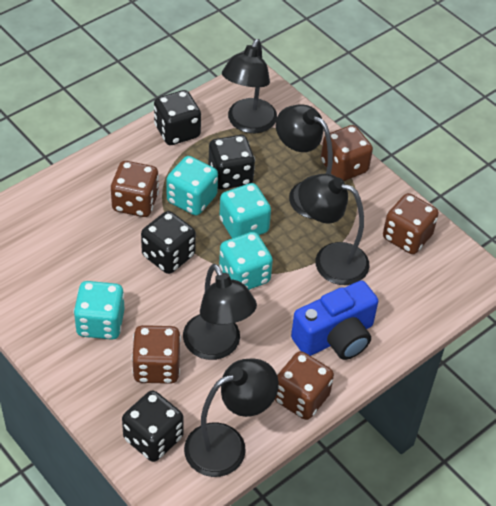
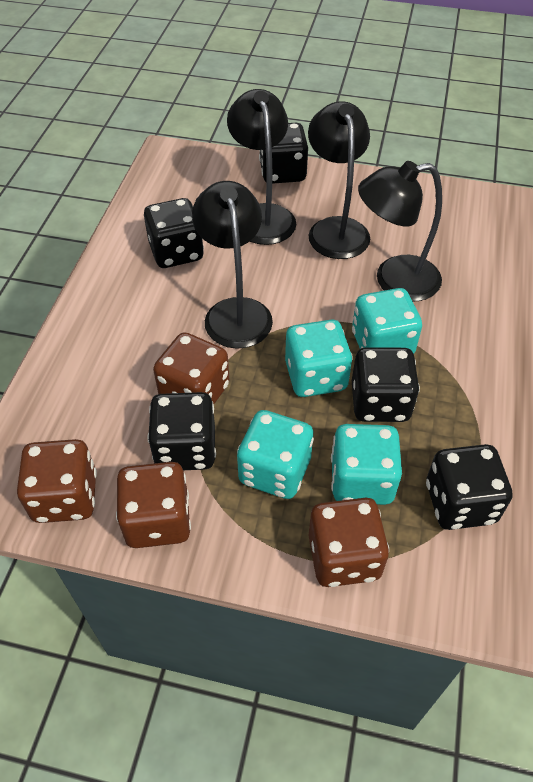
black dice: 4 -> 5
black lamp: 5 -> 4
blue camera: 1 -> 0
brown dice: 5 -> 4

